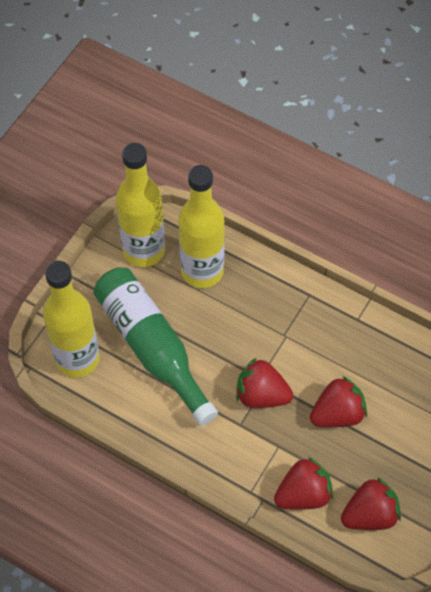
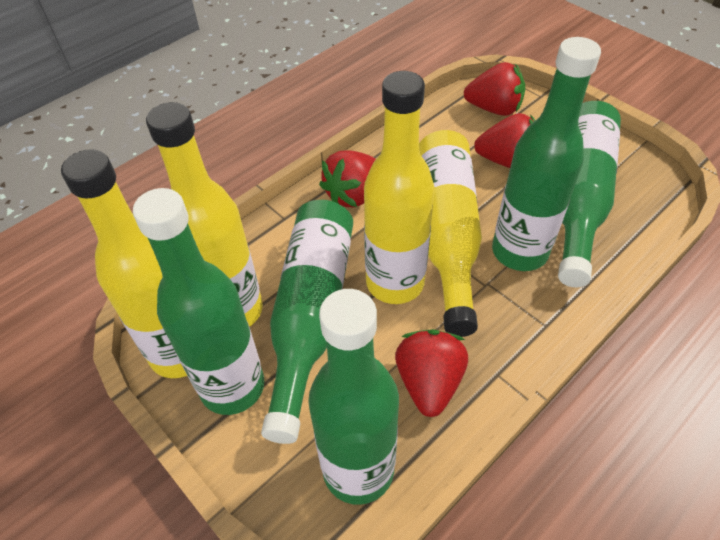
green bottle: 1 -> 5
yellow bottle: 3 -> 4

